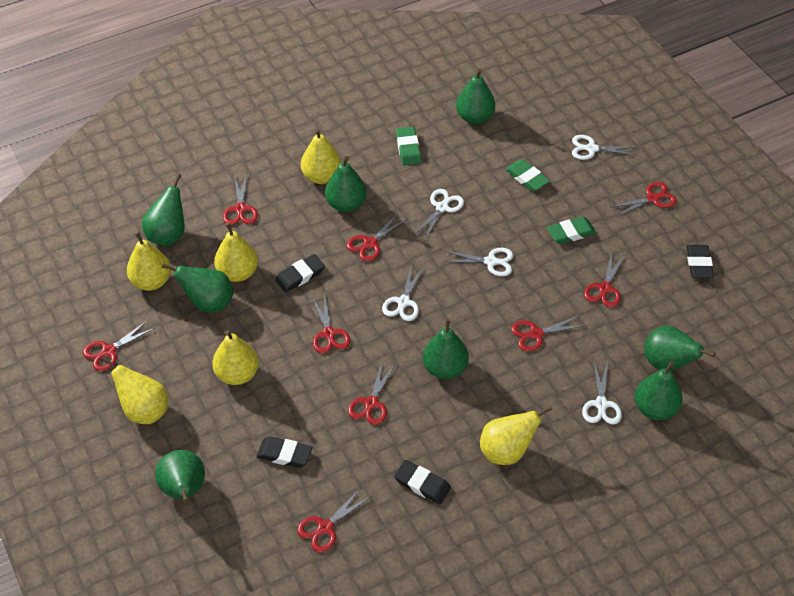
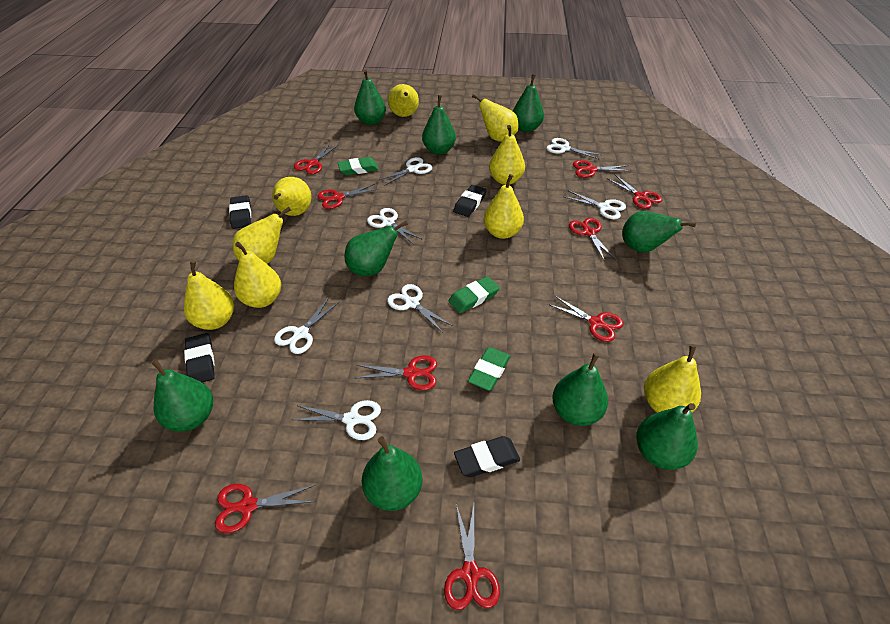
green pear: 8 -> 9
white scissors: 5 -> 7
yellow pear: 6 -> 9

